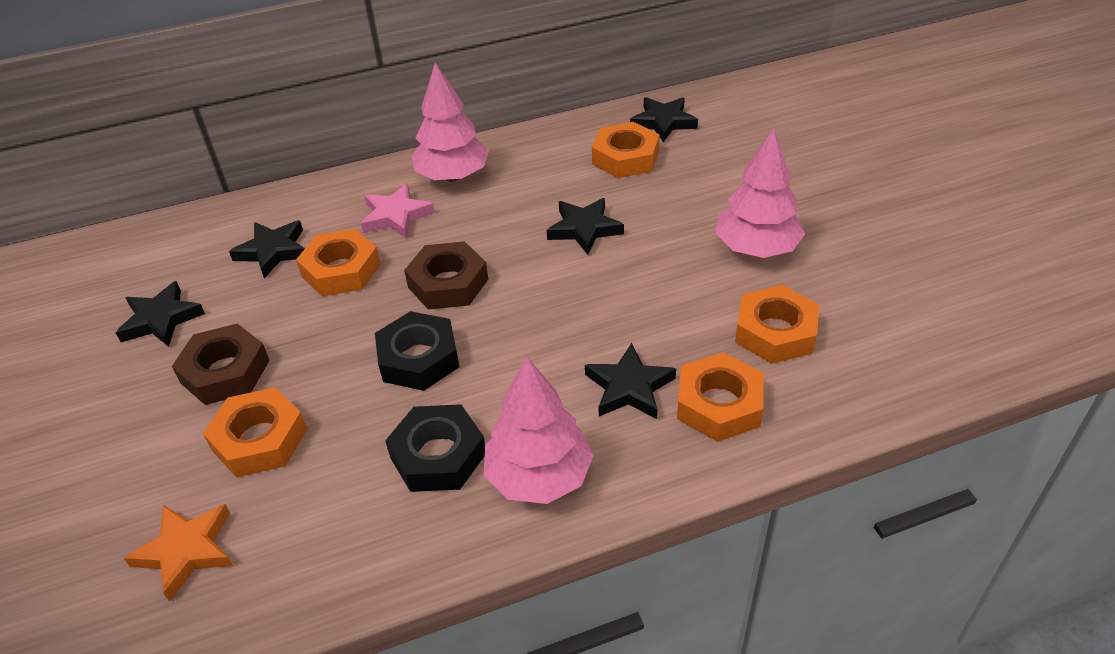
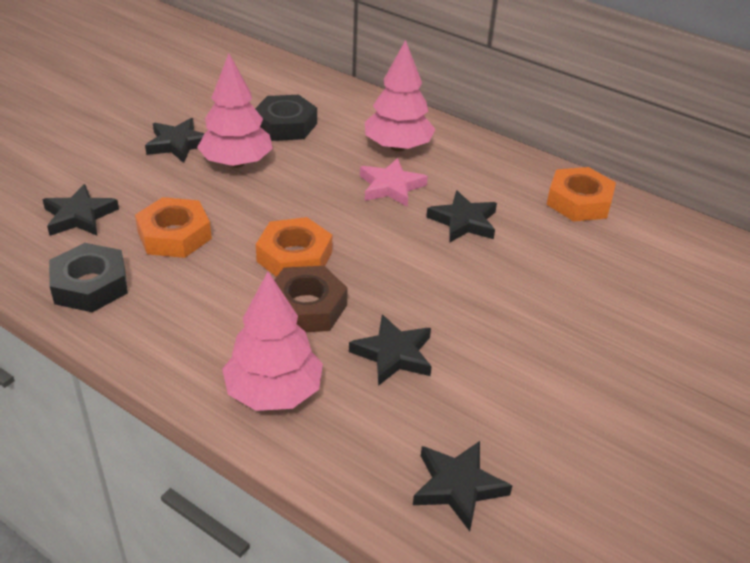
brown nut: 2 -> 1
orange nut: 5 -> 3
orange star: 1 -> 0

